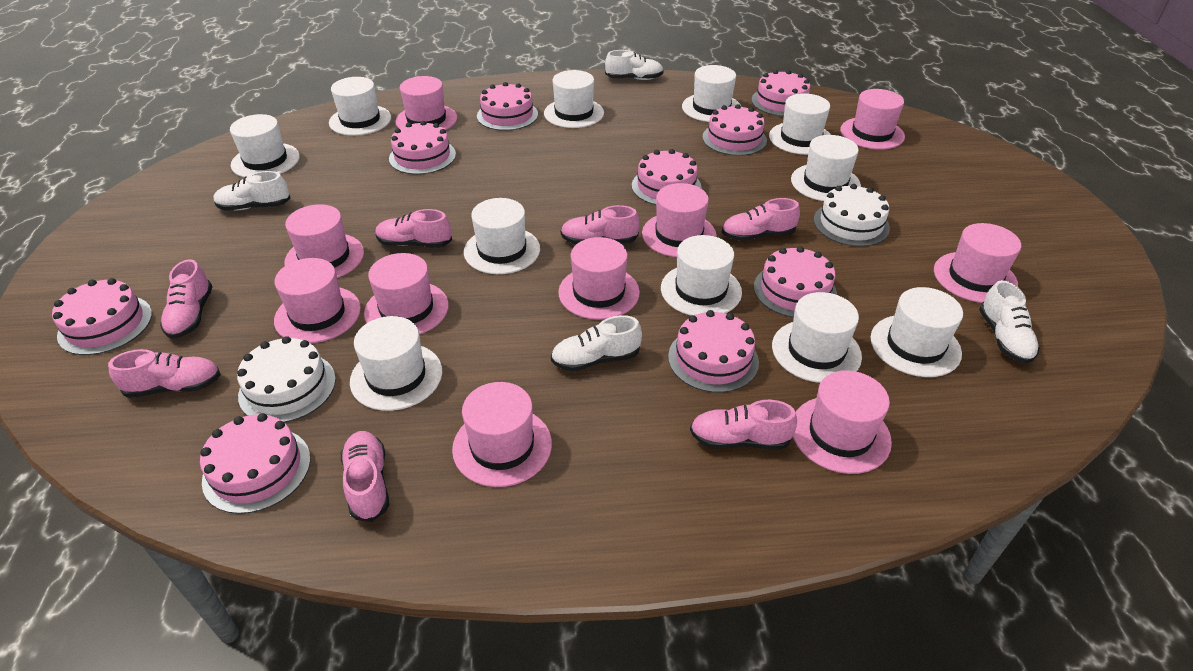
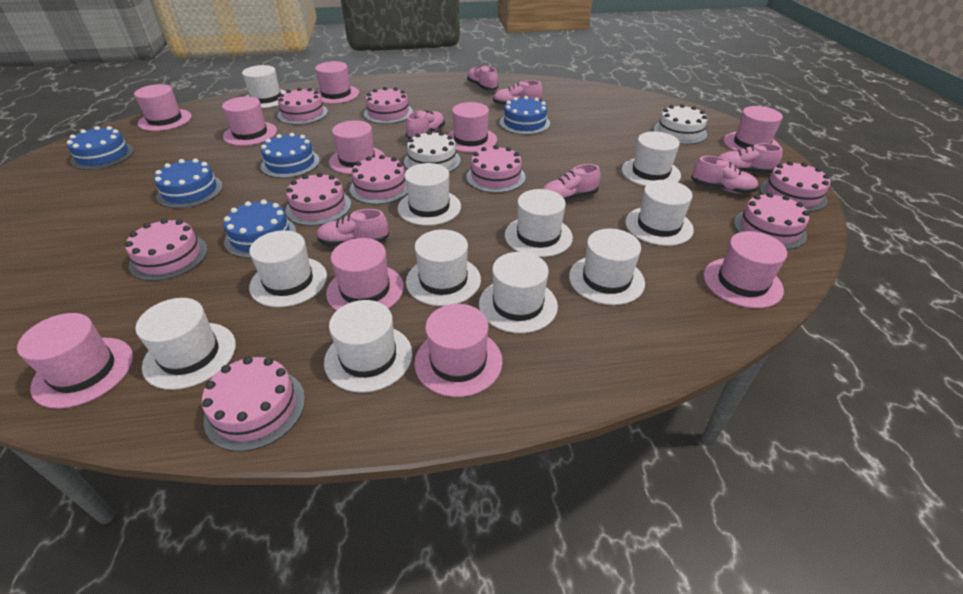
blue cake: 0 -> 5
white shoe: 4 -> 0

